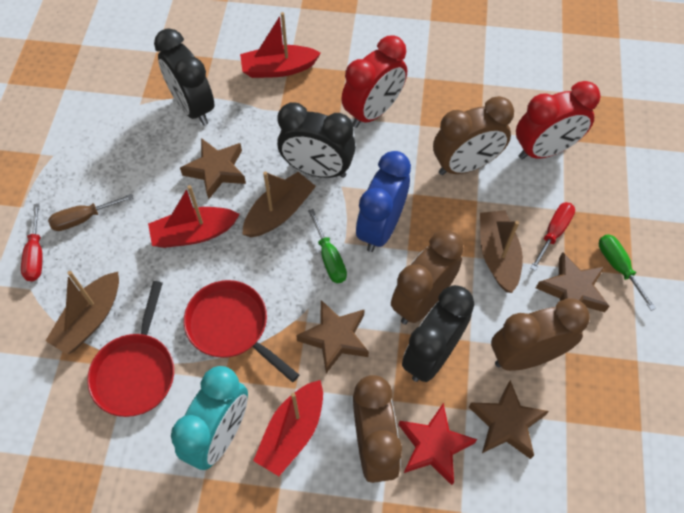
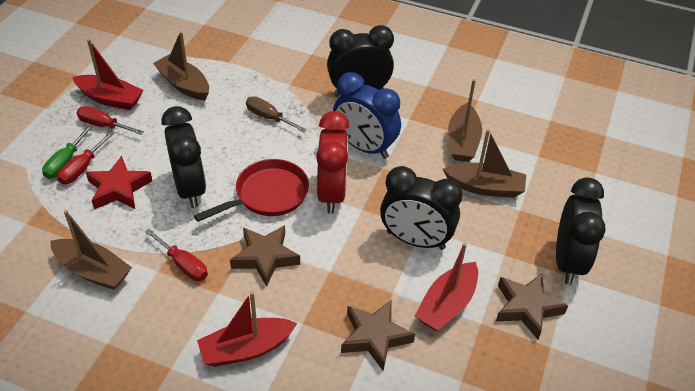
black clock: 3 -> 4
brown boat: 3 -> 4
brown clock: 4 -> 0
brown star: 4 -> 3
green screwdriver: 2 -> 1
red clock: 2 -> 1
red pan: 2 -> 1
red screwdriver: 2 -> 3
turquoise clock: 1 -> 0

